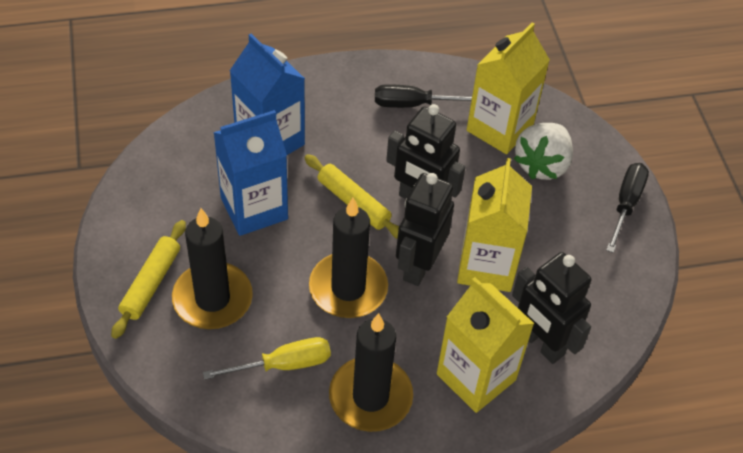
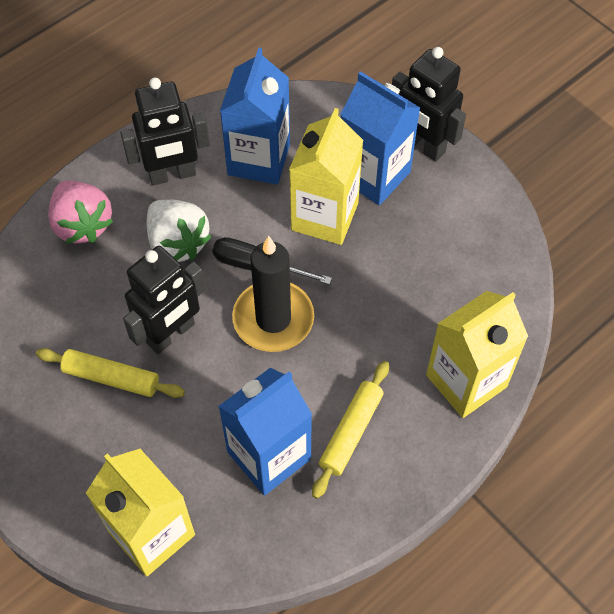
black candle: 3 -> 1
black screwdriver: 2 -> 1
blue carton: 2 -> 3
pink strawberry: 0 -> 1
yellow screwdriver: 1 -> 0

